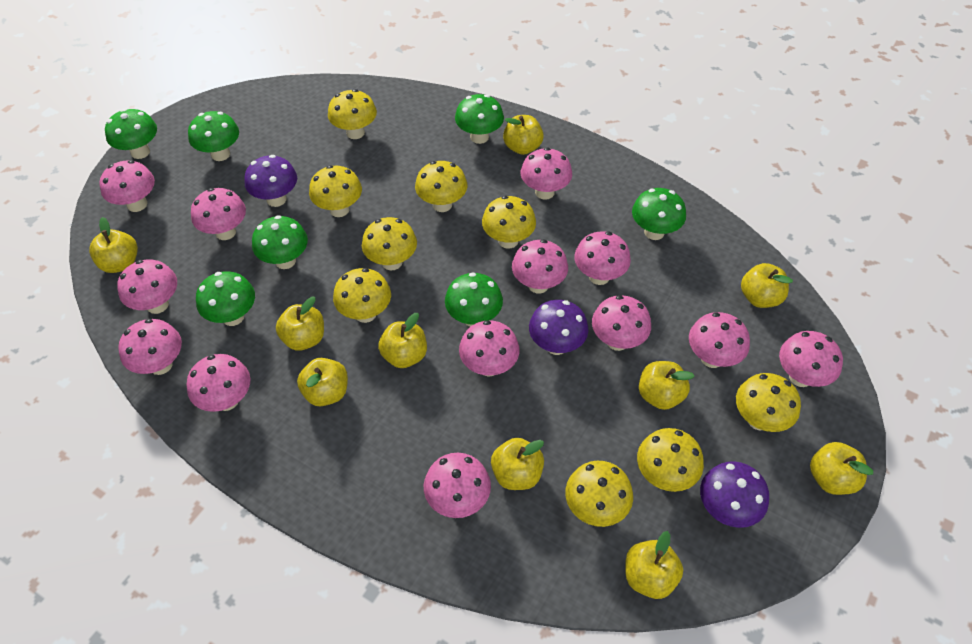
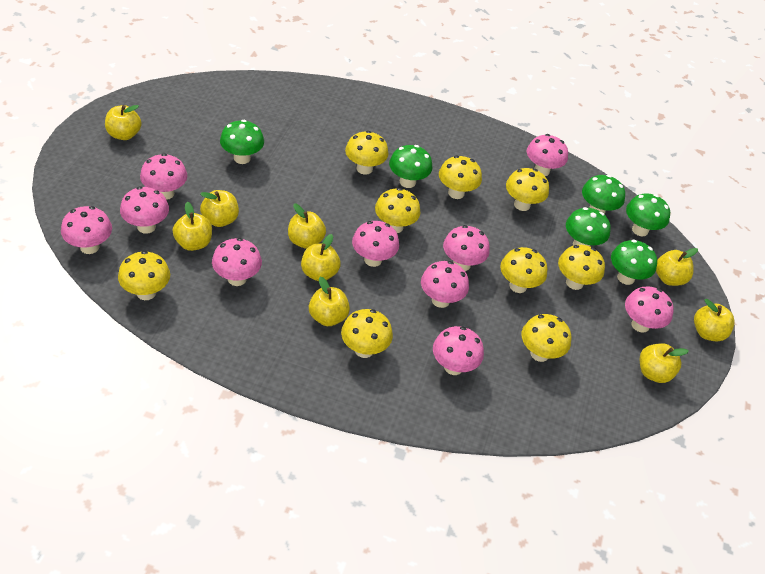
green mushroom: 7 -> 6
pink mushroom: 13 -> 10
purple mushroom: 3 -> 0
yellow apple: 10 -> 9

